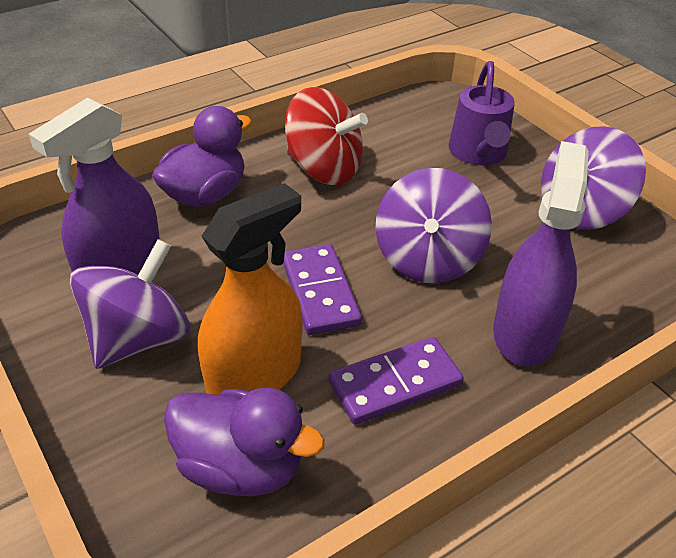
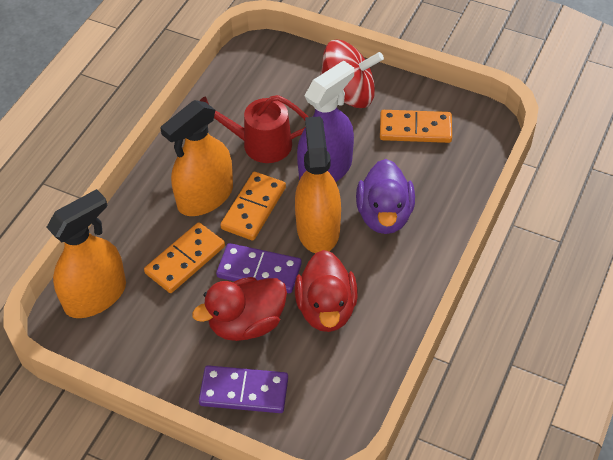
orange domino: 0 -> 3
orange spray bottle: 1 -> 3
purple duck: 2 -> 1
purple spinning top: 3 -> 0
purple spray bottle: 2 -> 1
purple watering can: 1 -> 0
red duck: 0 -> 2
red watering can: 0 -> 1

